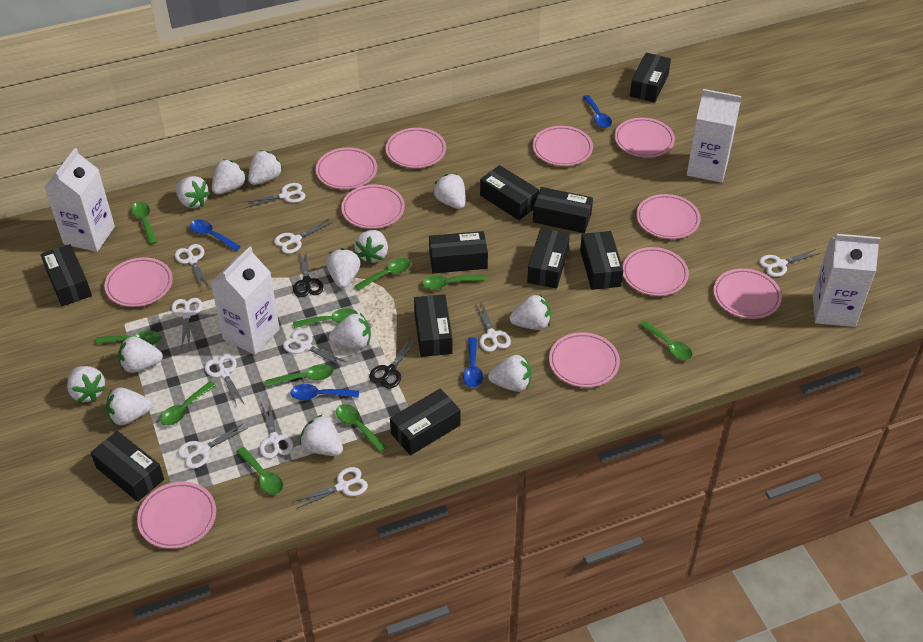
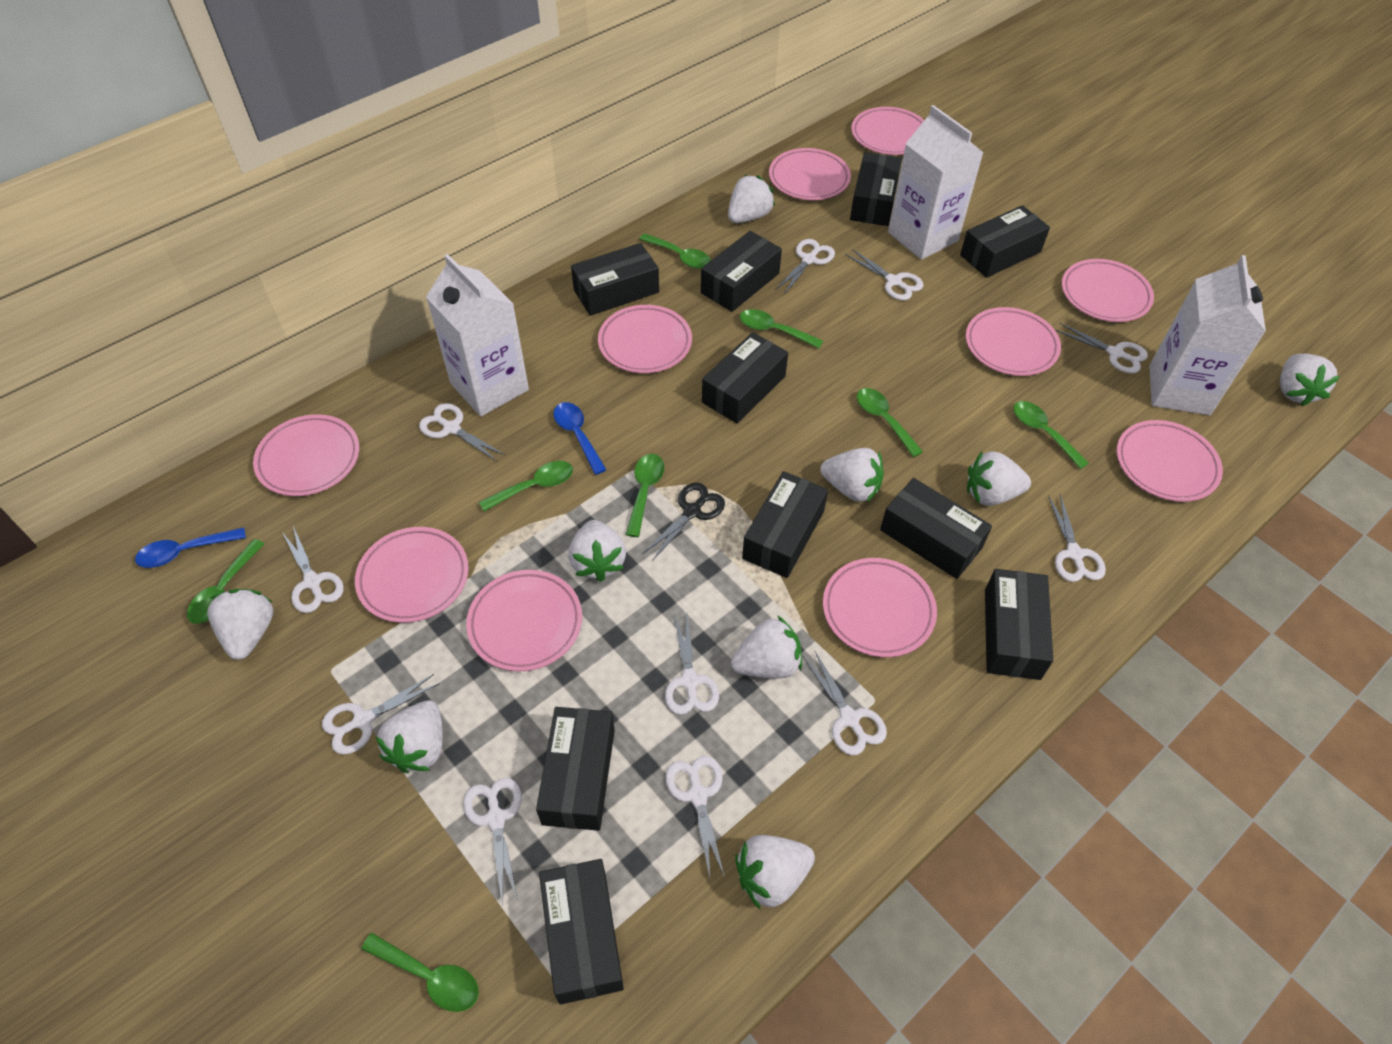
black scissors: 2 -> 1
blue spoon: 4 -> 2
green spoon: 10 -> 8
pink plate: 11 -> 10
white carton: 4 -> 3
white strawberry: 13 -> 9

